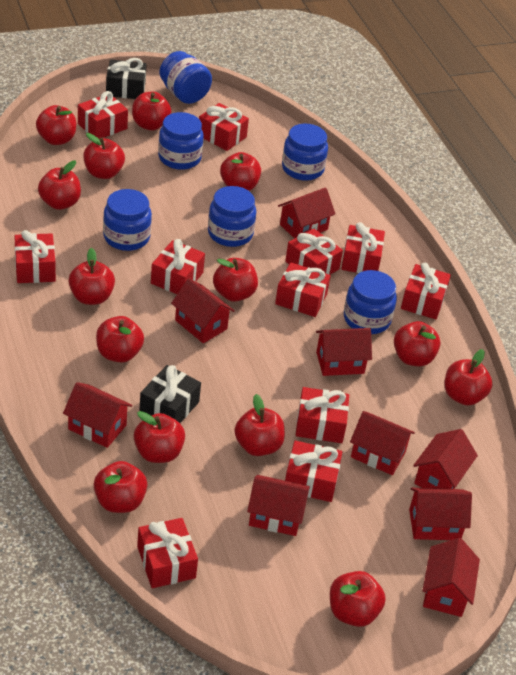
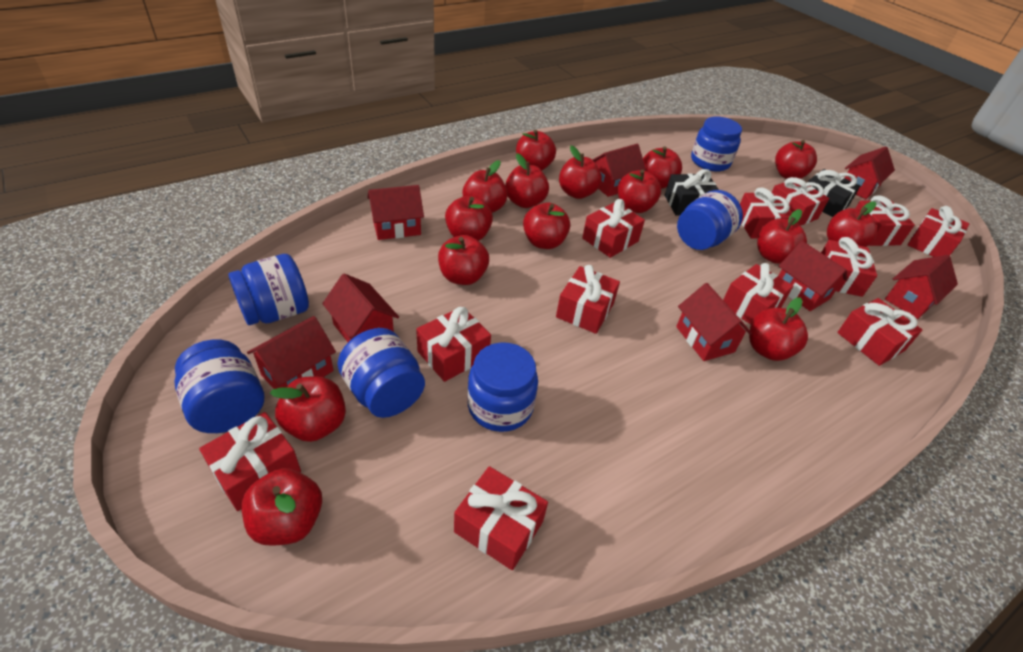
red apple: 14 -> 15
red gift: 11 -> 12
red house: 9 -> 8

